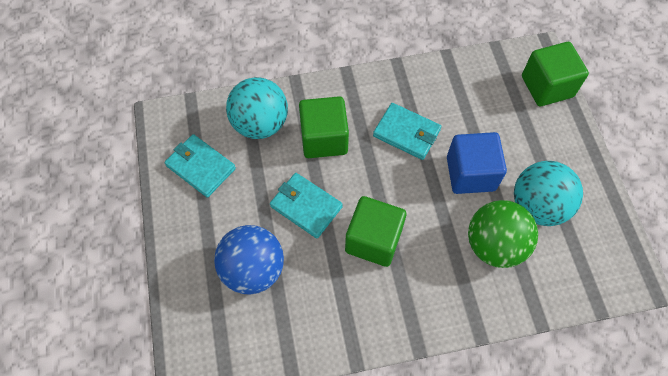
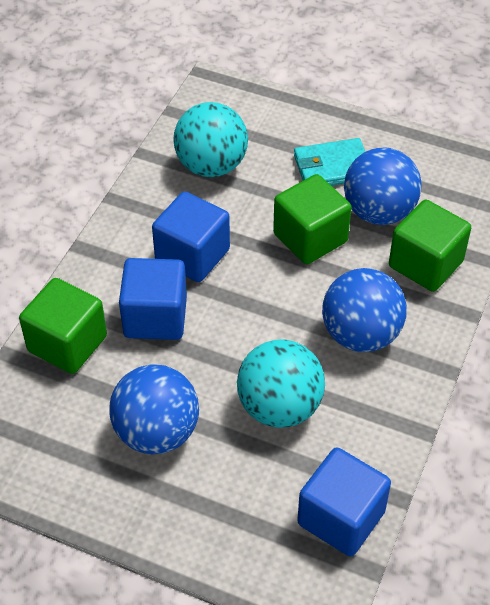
blue ball: 1 -> 3
blue cube: 1 -> 3
green ball: 1 -> 0
turquoise wallet: 3 -> 1

